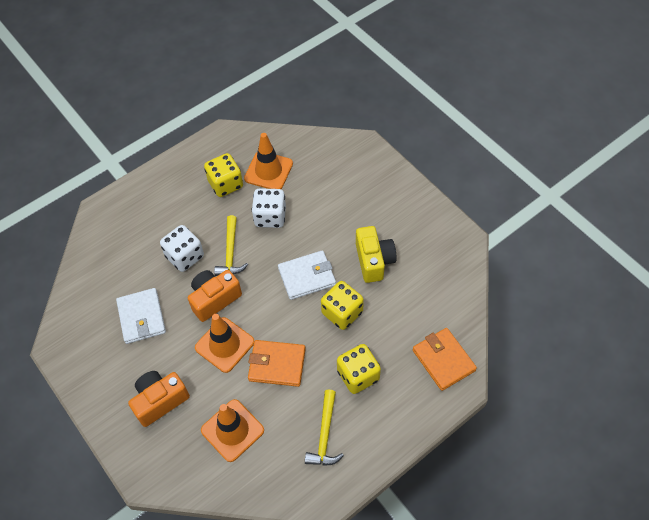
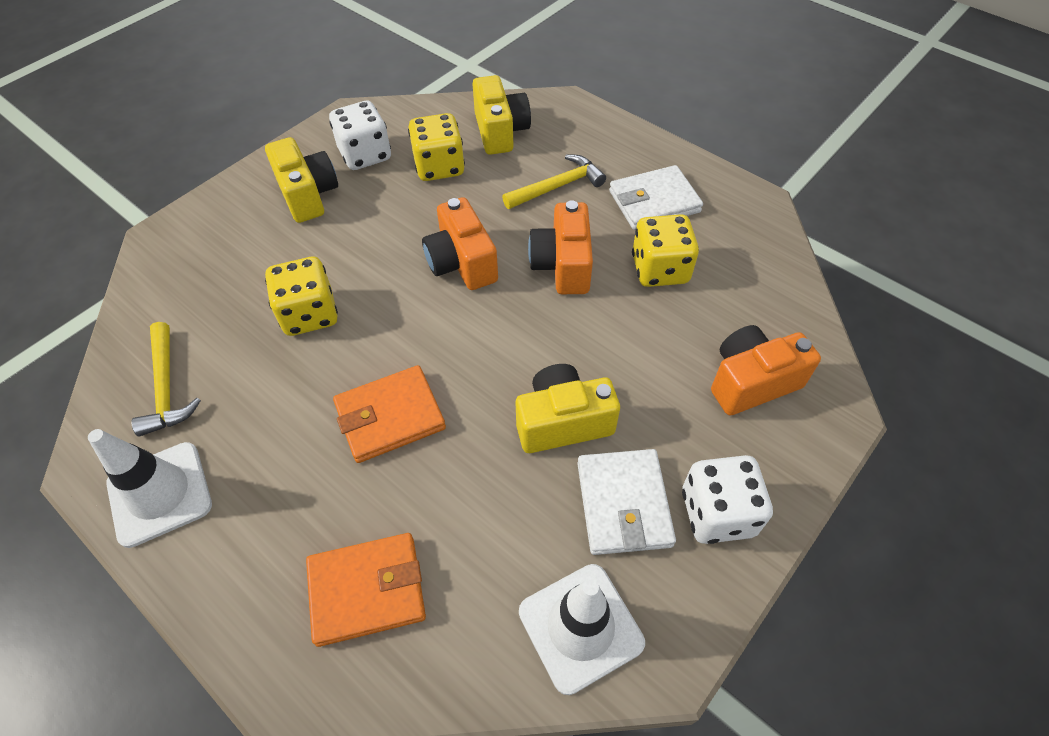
orange camera: 2 -> 3
orange traffic cone: 3 -> 0
white traffic cone: 0 -> 2
yellow camera: 1 -> 3

